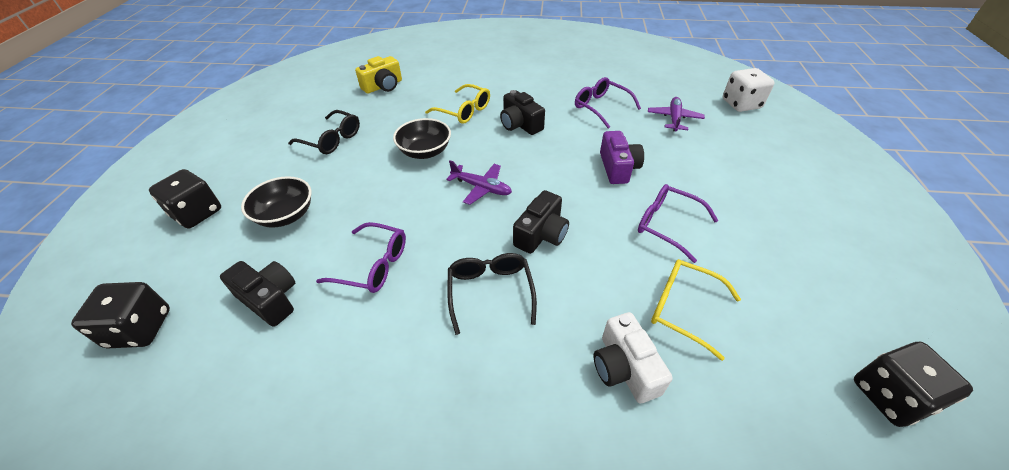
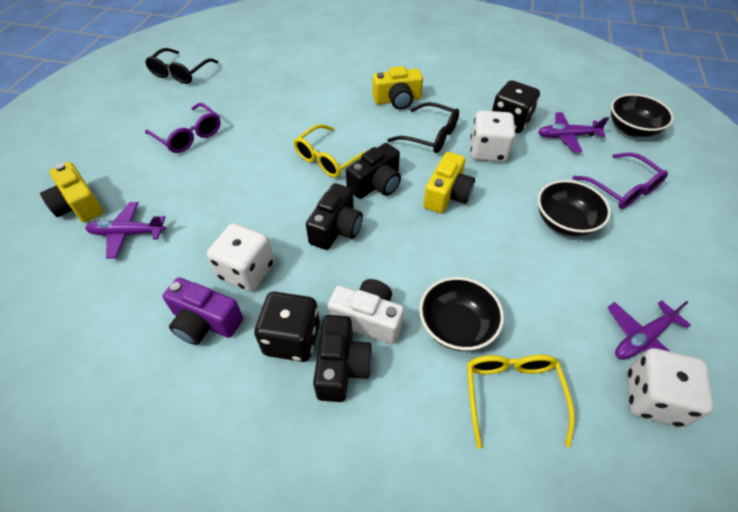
black bowl: 2 -> 3
black dice: 3 -> 2
purple glasses: 3 -> 2
purple plane: 2 -> 3
white dice: 1 -> 3
yellow camera: 1 -> 3

